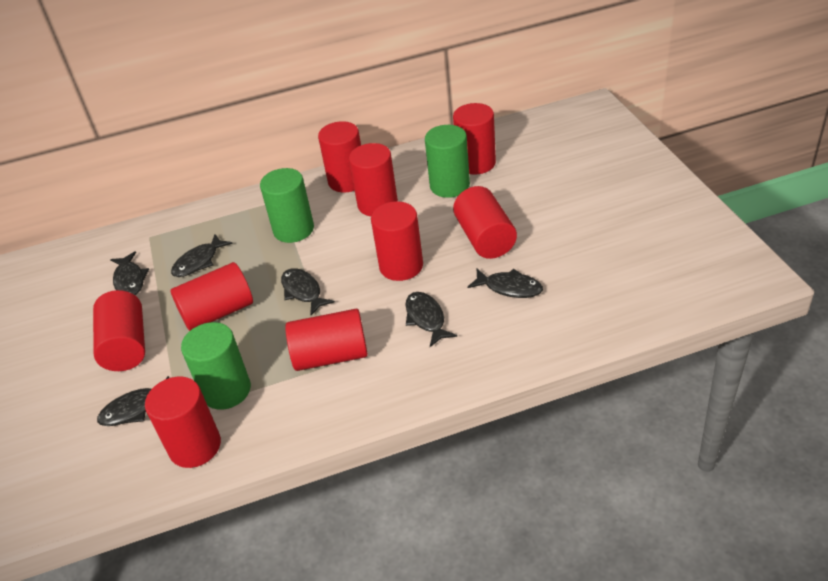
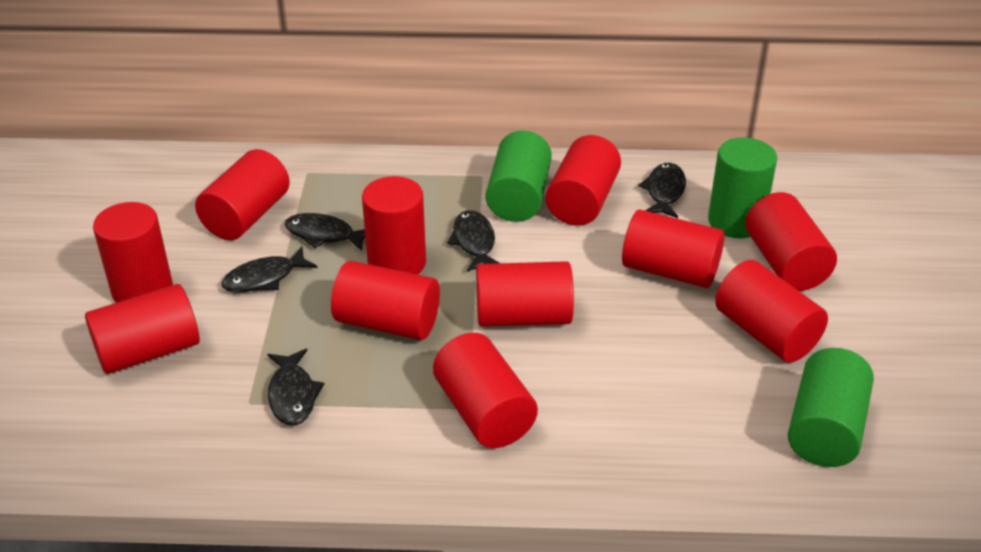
black fish: 6 -> 5
red cylinder: 9 -> 11

